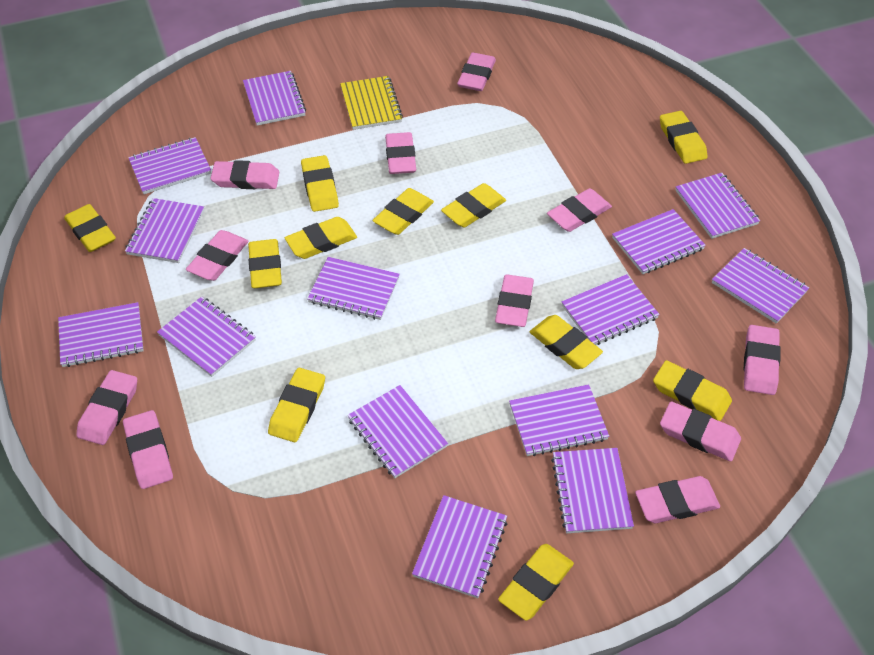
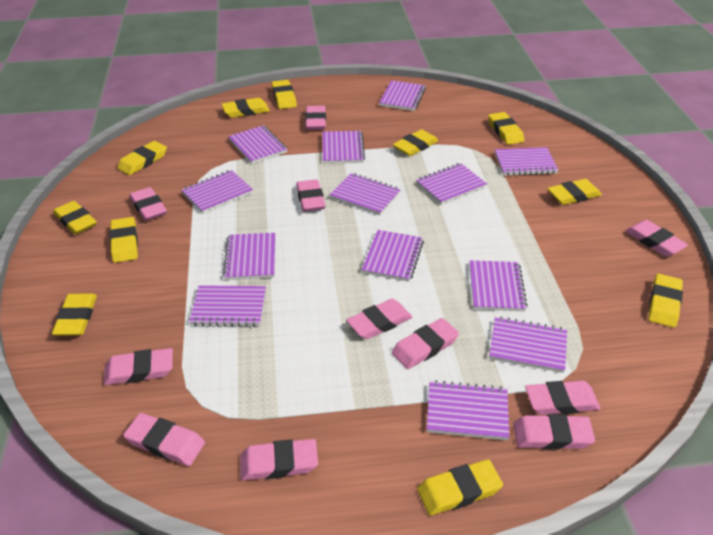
purple notebook: 14 -> 13
yellow notebook: 1 -> 0

